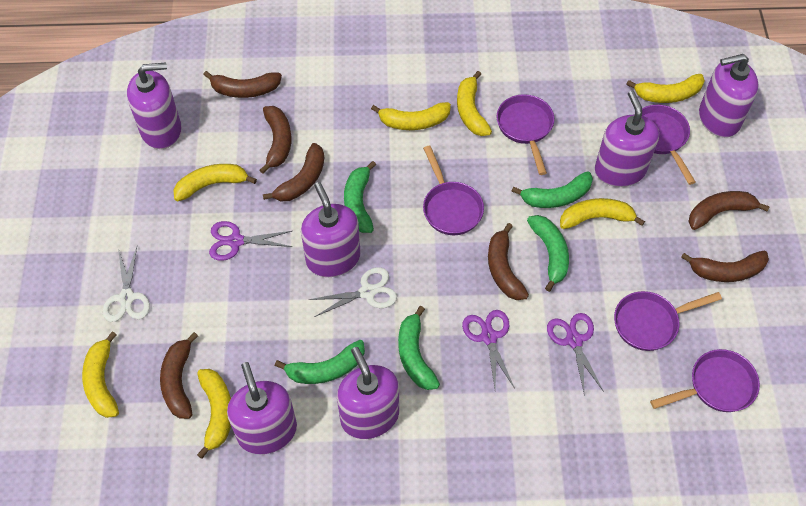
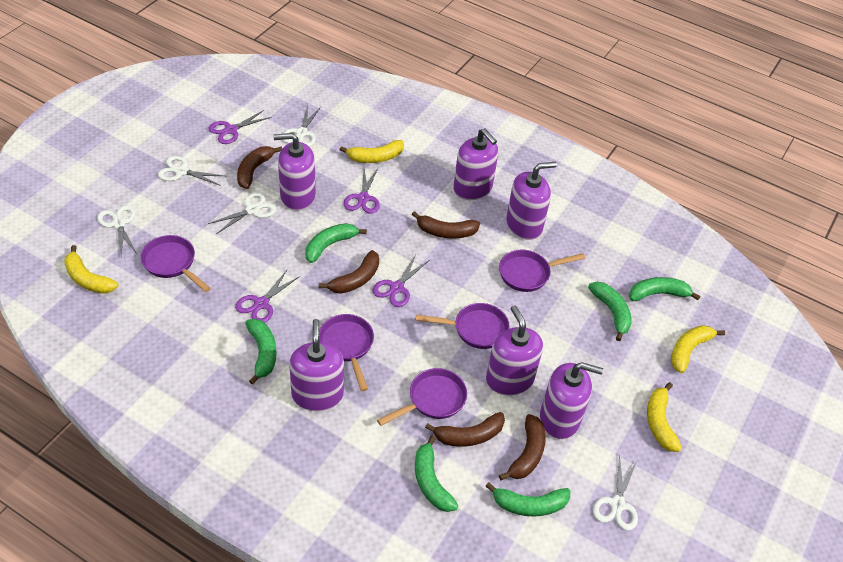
brown banana: 7 -> 5
green banana: 5 -> 6
purple scissors: 3 -> 4
white scissors: 2 -> 5
yellow banana: 7 -> 4

